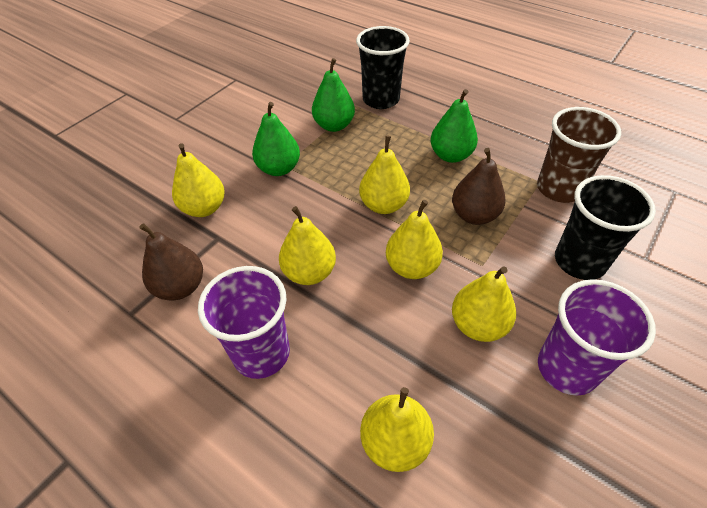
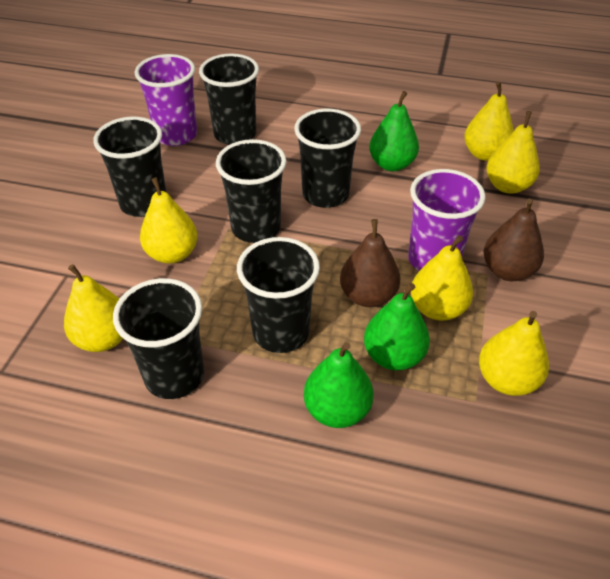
black cup: 2 -> 6
brown cup: 1 -> 0

